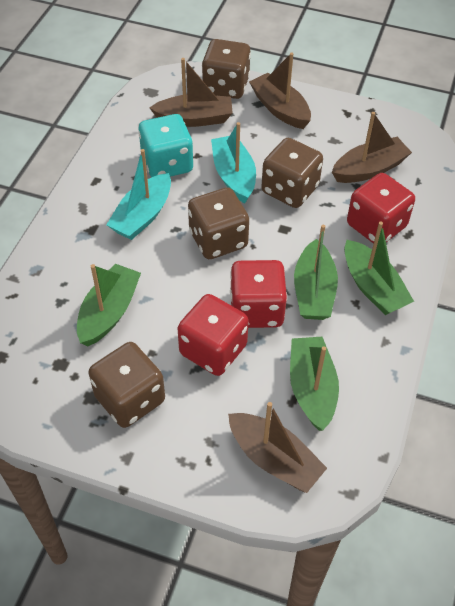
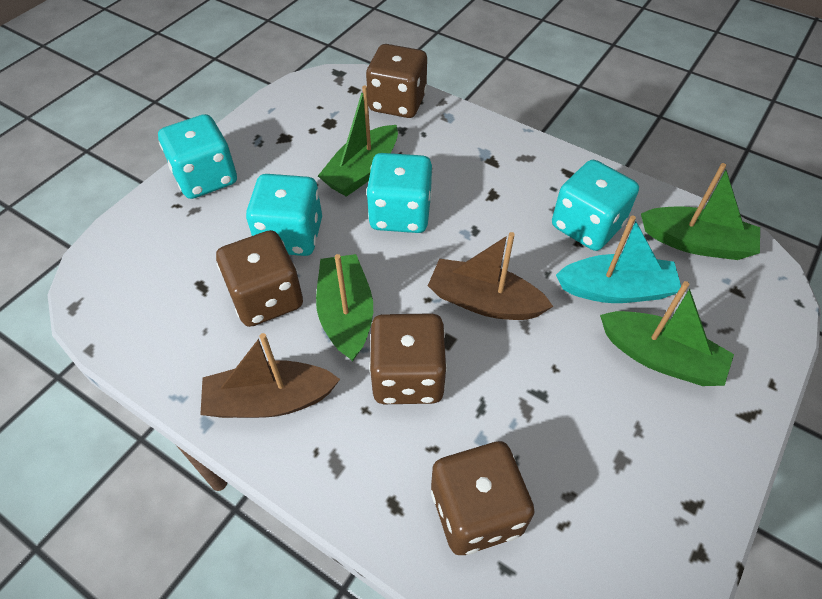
brown boat: 4 -> 2
red dice: 3 -> 0
turquoise boat: 2 -> 1
turquoise dice: 1 -> 4

